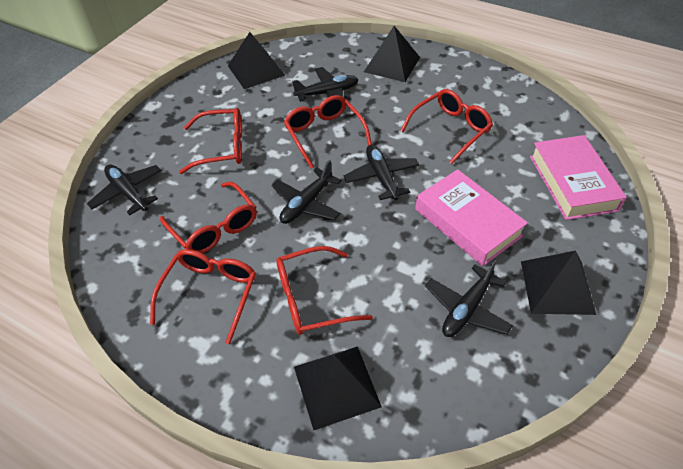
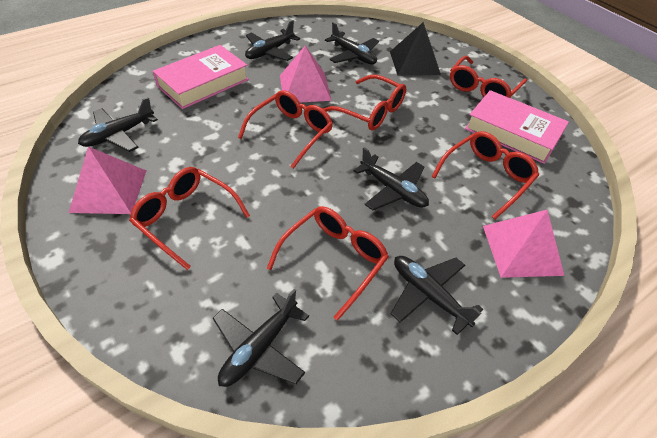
black plane: 5 -> 6
black pyramid: 4 -> 1
pink pyramid: 0 -> 3

